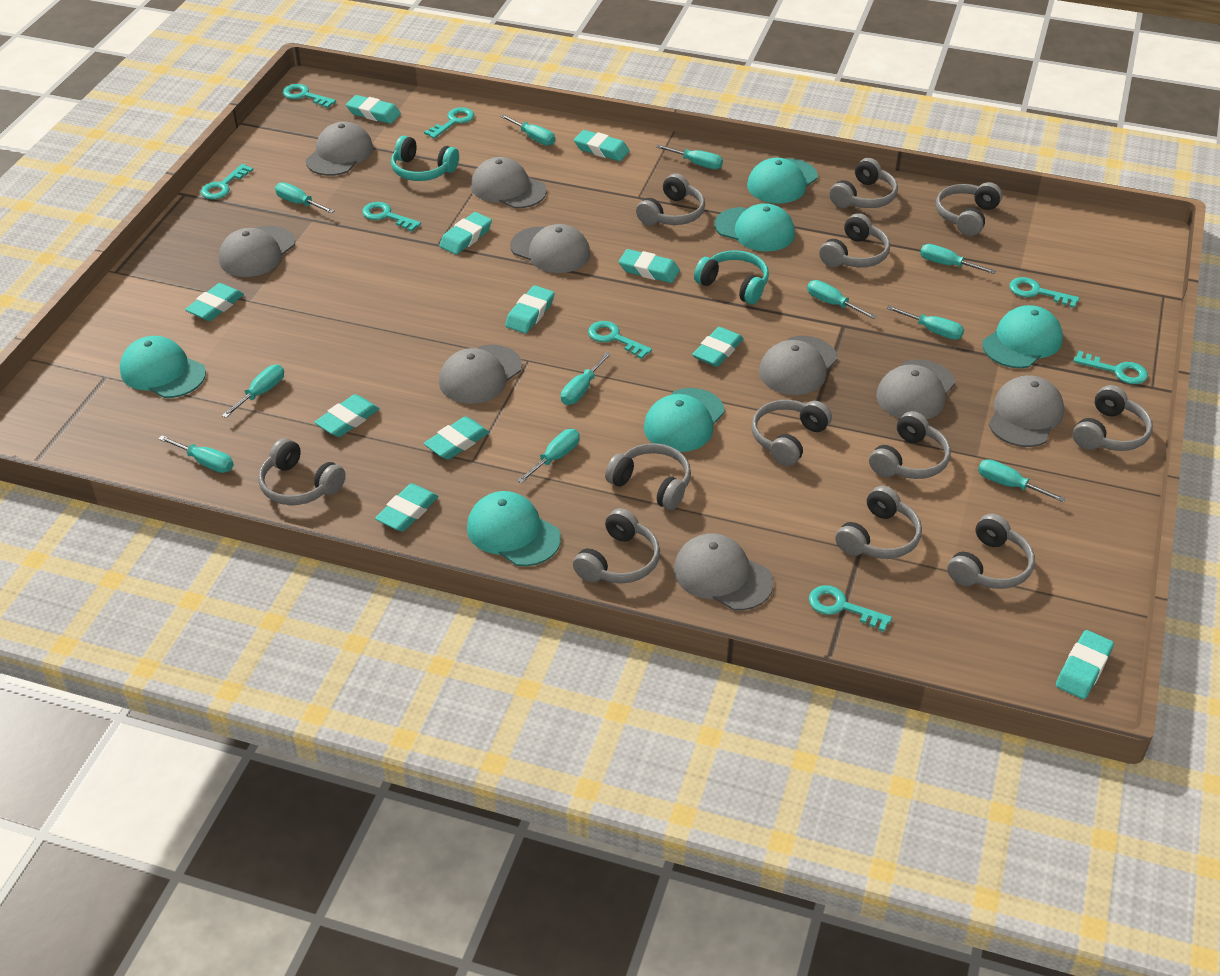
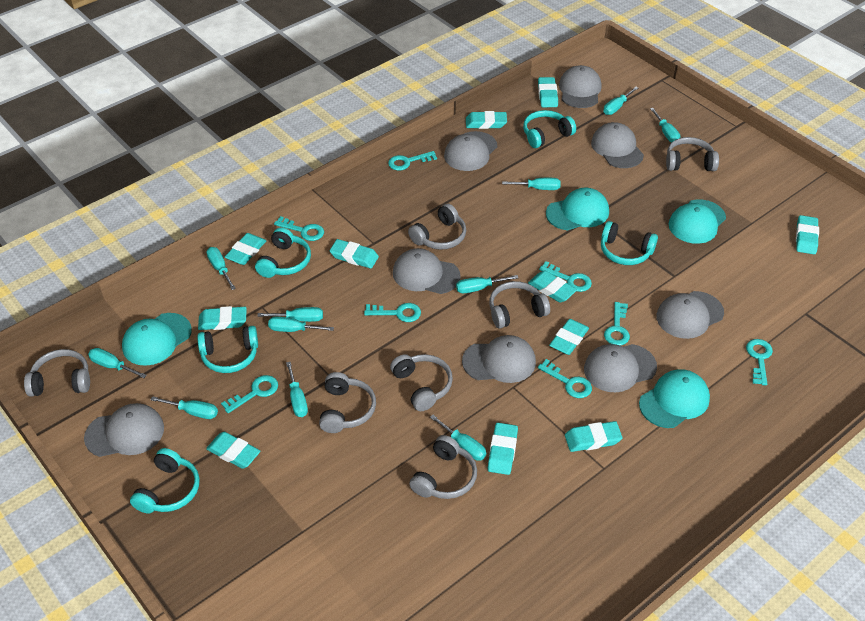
grey cap: 9 -> 8
grey headphones: 12 -> 7
turquoise cap: 6 -> 4
turquoise headphones: 2 -> 5

